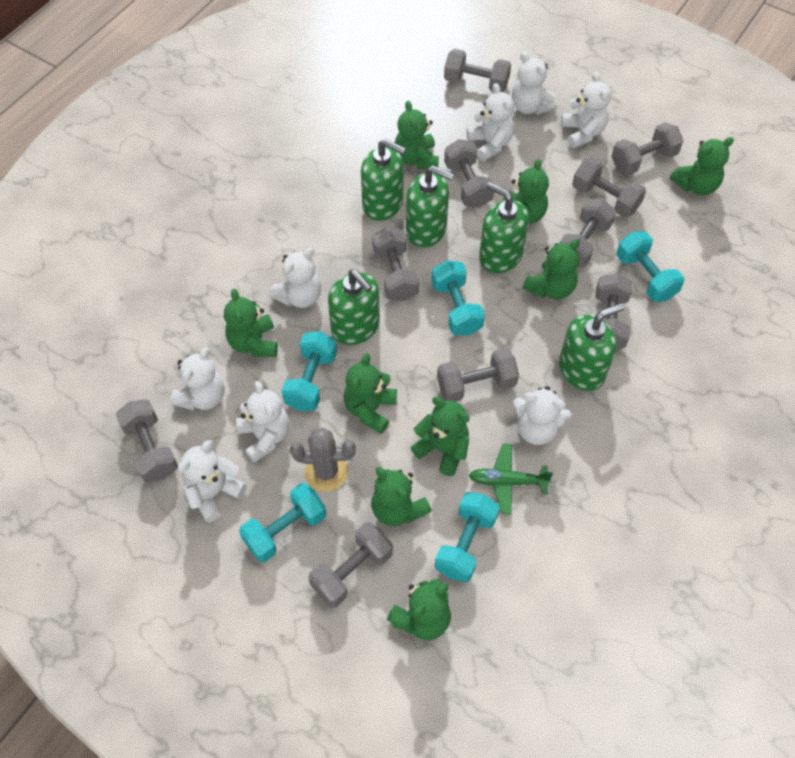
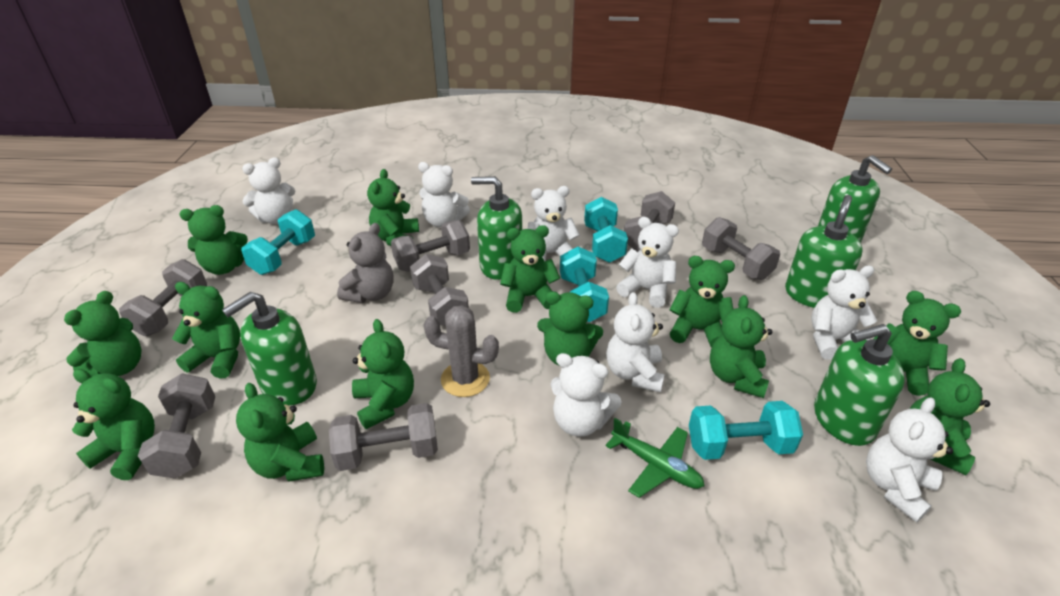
green teddy bear: 9 -> 13
grey dumbbell: 10 -> 7
grey teddy bear: 0 -> 1
turquoise dumbbell: 5 -> 4

